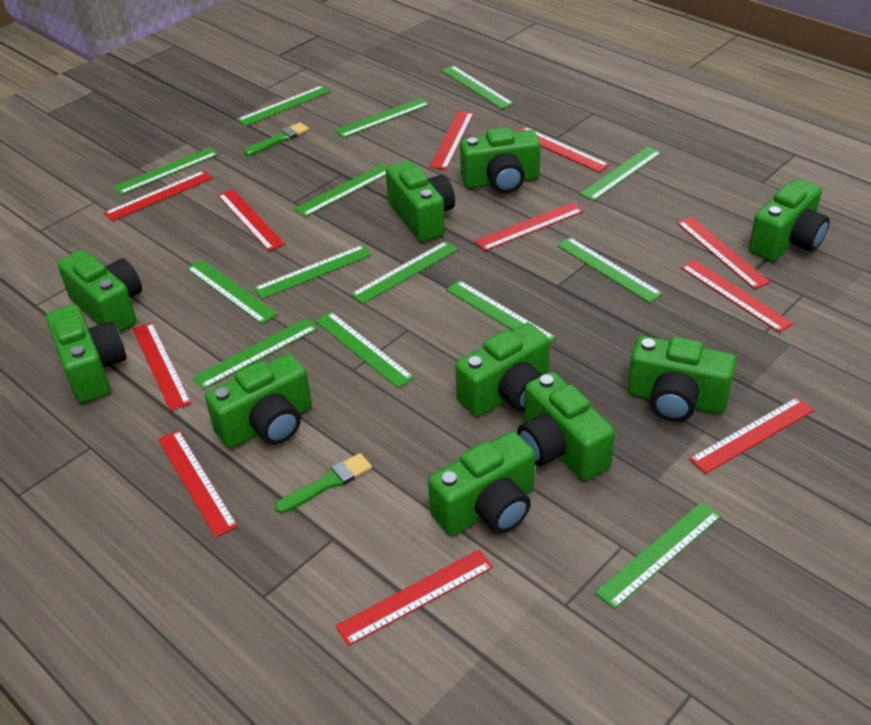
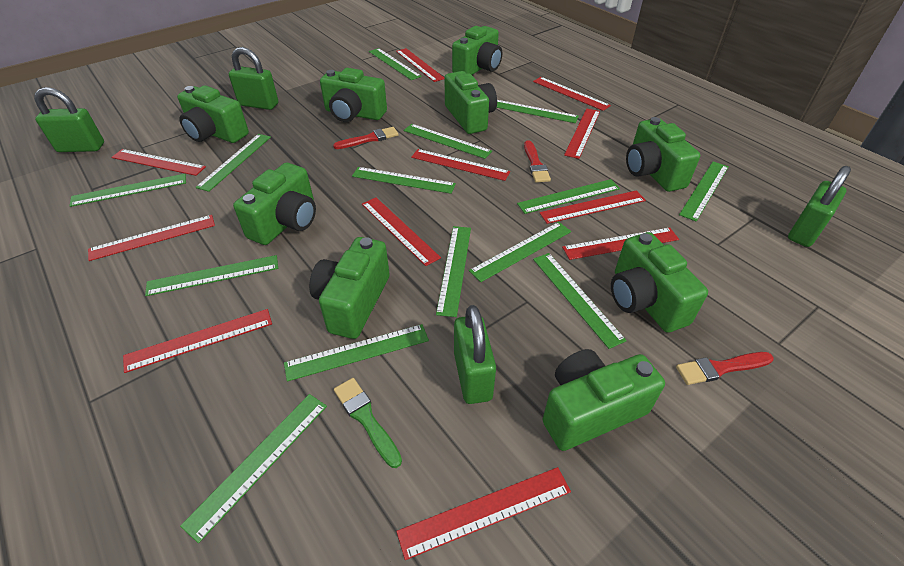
green brush: 2 -> 1
green camera: 10 -> 9
green padlock: 0 -> 4
red brush: 0 -> 3

